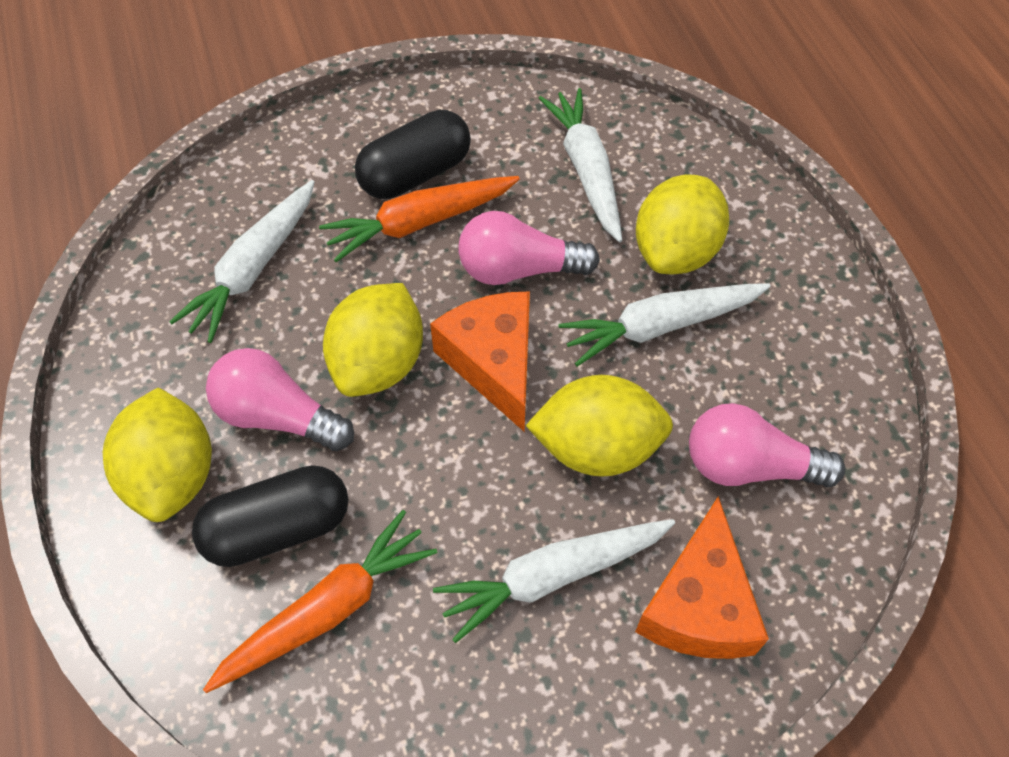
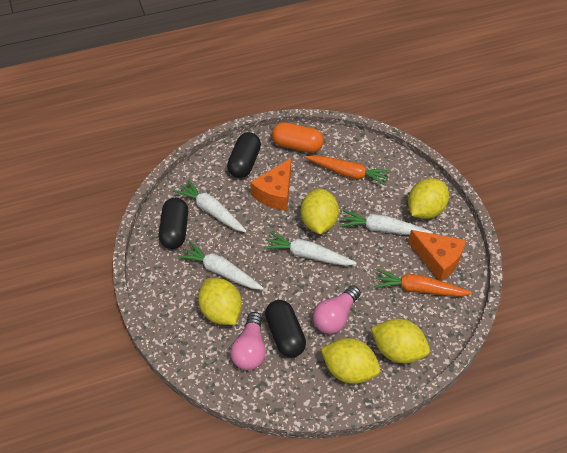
black capsule: 2 -> 3
orange capsule: 0 -> 1
pink light bulb: 3 -> 2
yellow lemon: 4 -> 5

